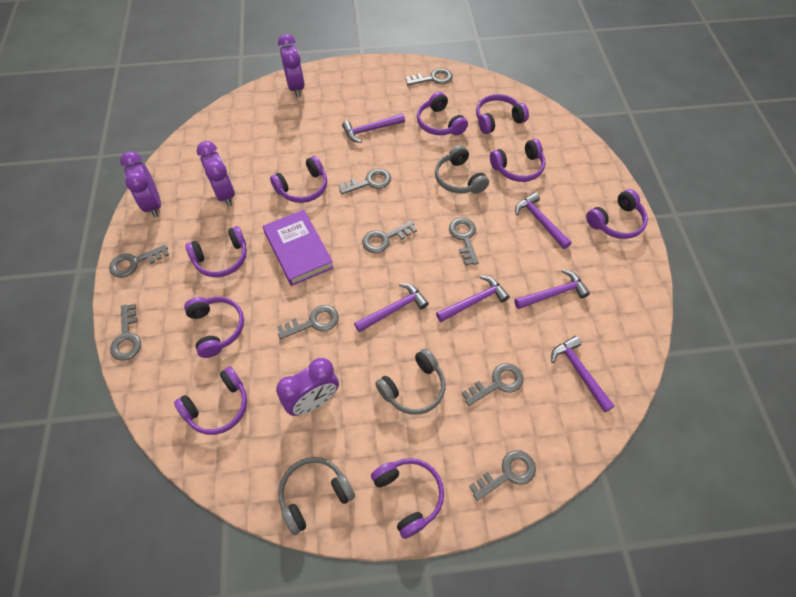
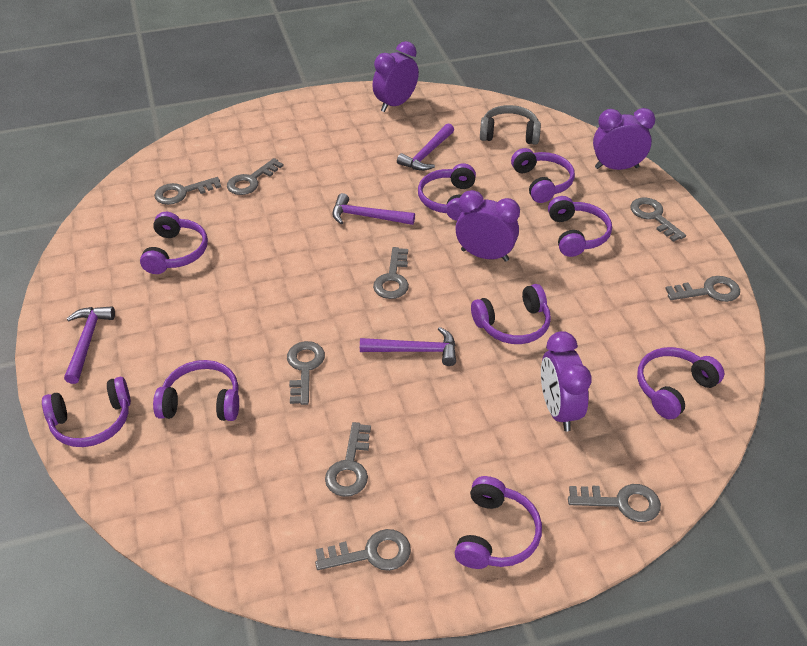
grey headphones: 3 -> 1
purple book: 1 -> 0
purple hammer: 6 -> 4

